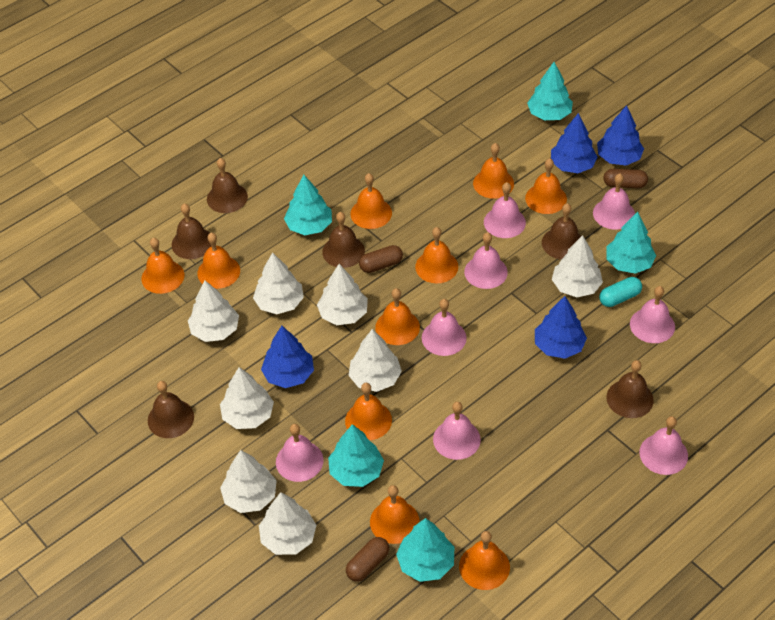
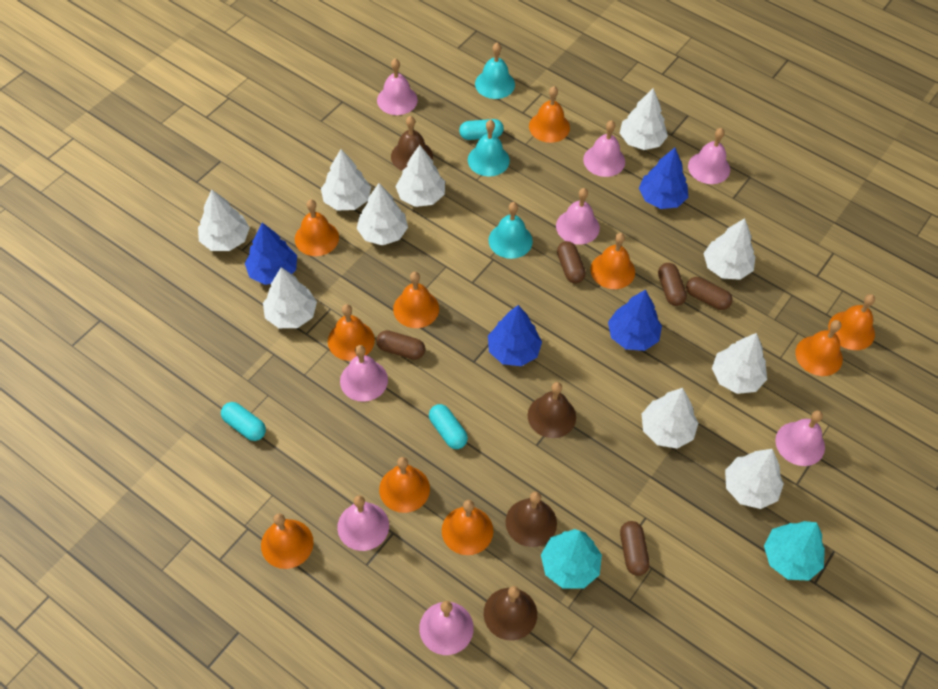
brown bell: 6 -> 4
brown capsule: 3 -> 5
turquoise bell: 0 -> 3
turquoise capsule: 1 -> 3
turquoise tree: 5 -> 2
white tree: 8 -> 10

